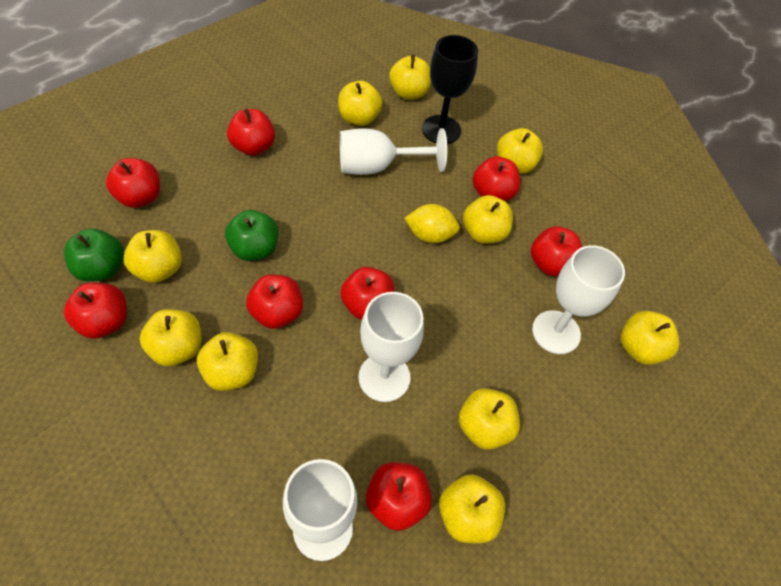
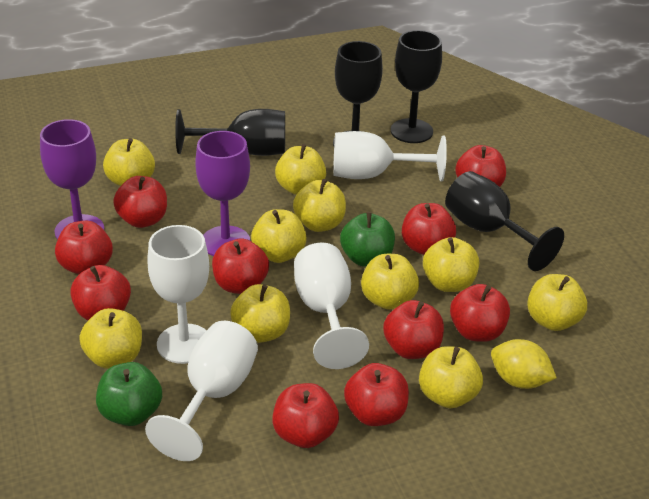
black goblet: 1 -> 4
purple goblet: 0 -> 2
red apple: 8 -> 10

